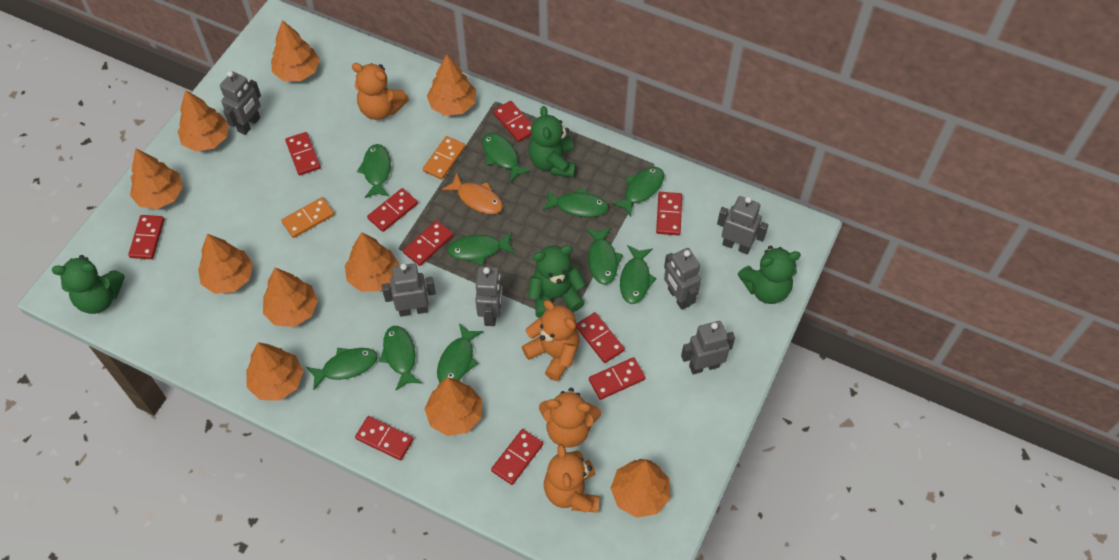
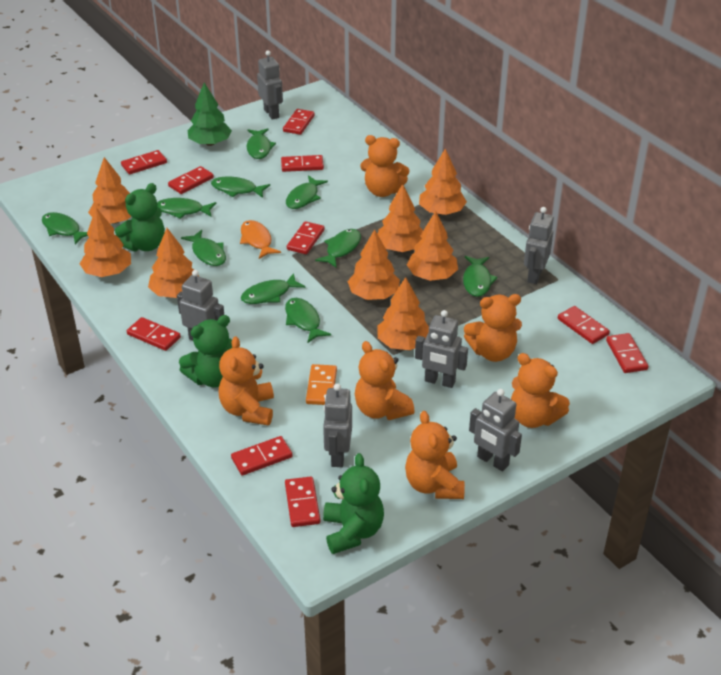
green teddy bear: 4 -> 3
green tree: 0 -> 1
orange domino: 2 -> 1
orange teddy bear: 4 -> 6
orange tree: 10 -> 8

